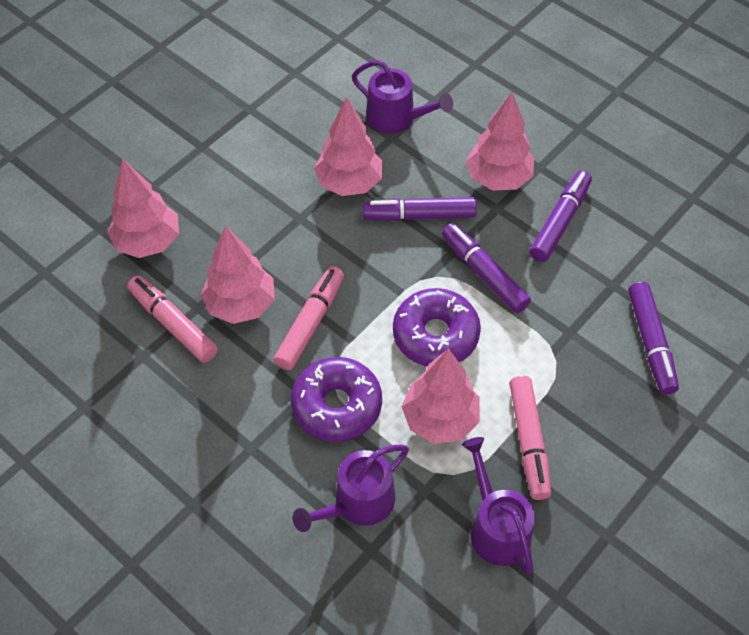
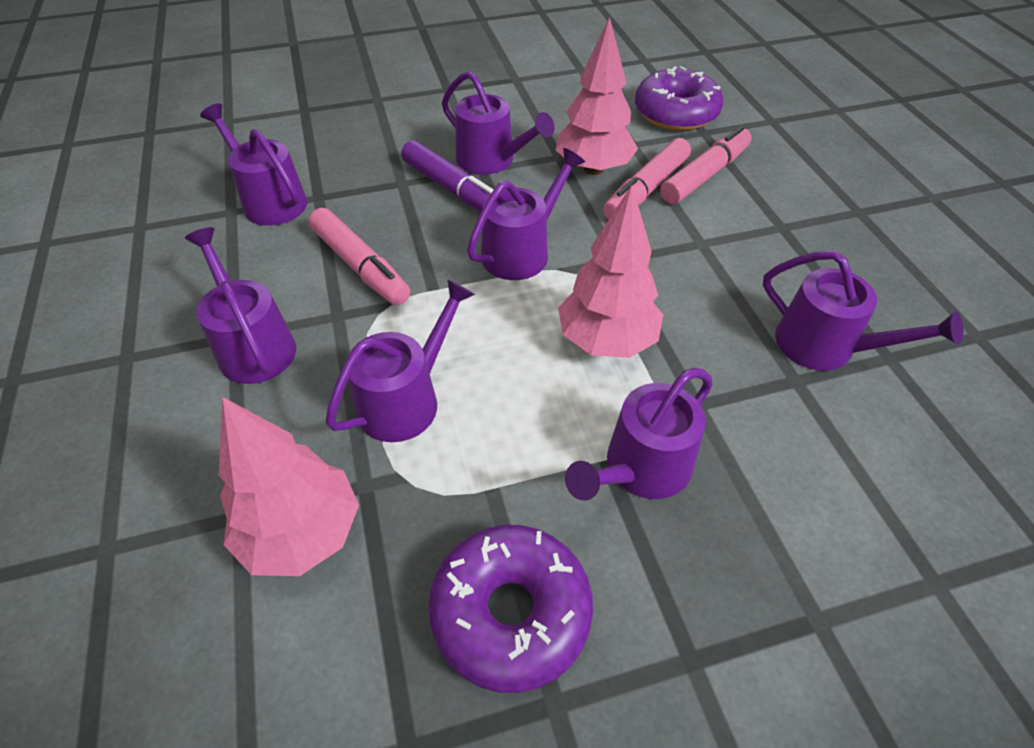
pink tree: 5 -> 3
purple marker: 4 -> 1
purple watering can: 3 -> 7

